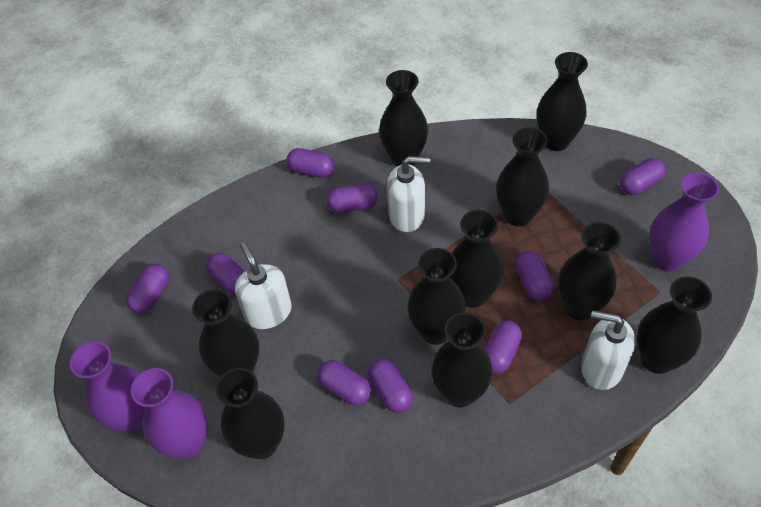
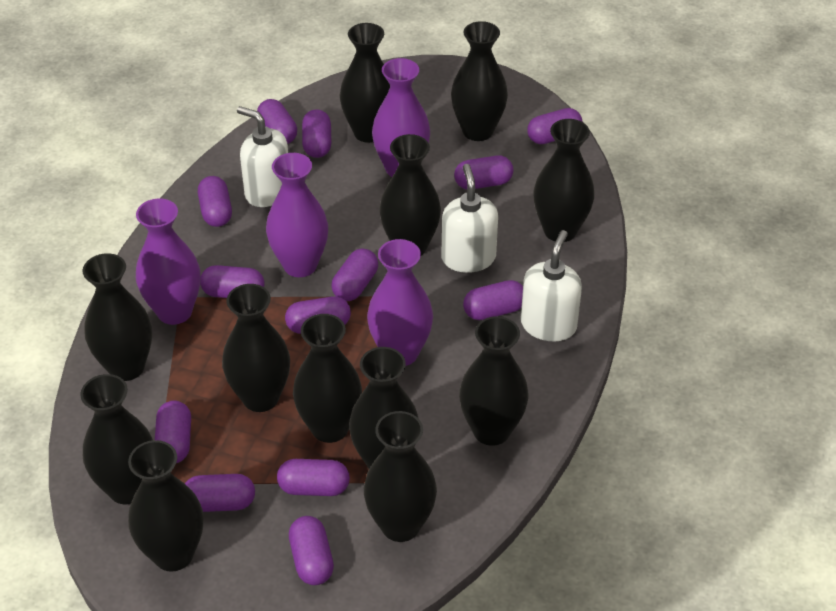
black vase: 10 -> 12
purple capsule: 9 -> 13
purple vase: 3 -> 4

